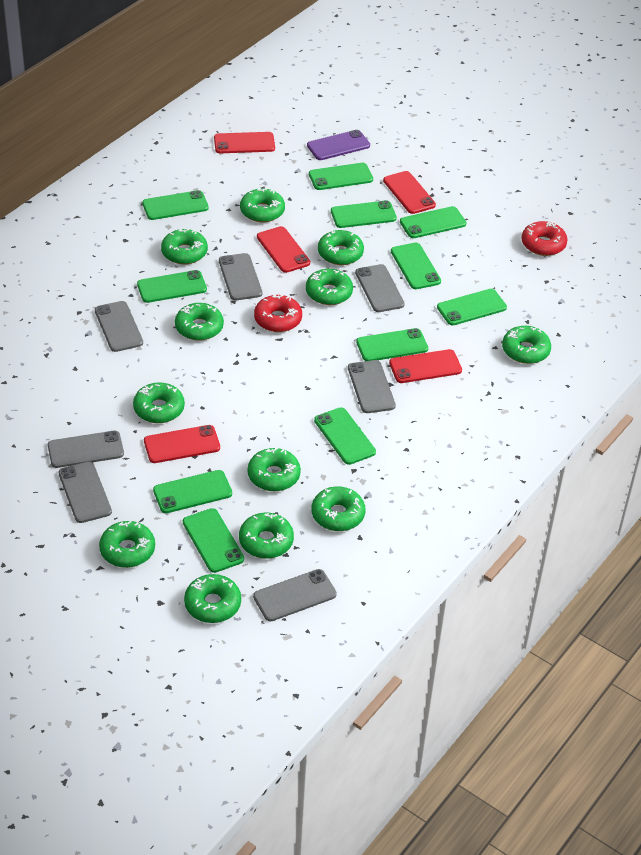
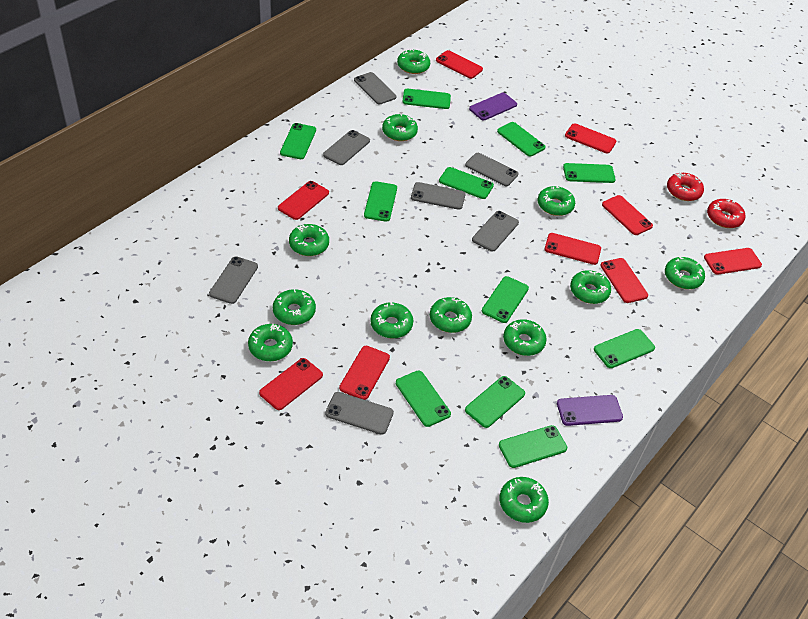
purple phone: 1 -> 2
red phone: 5 -> 9

